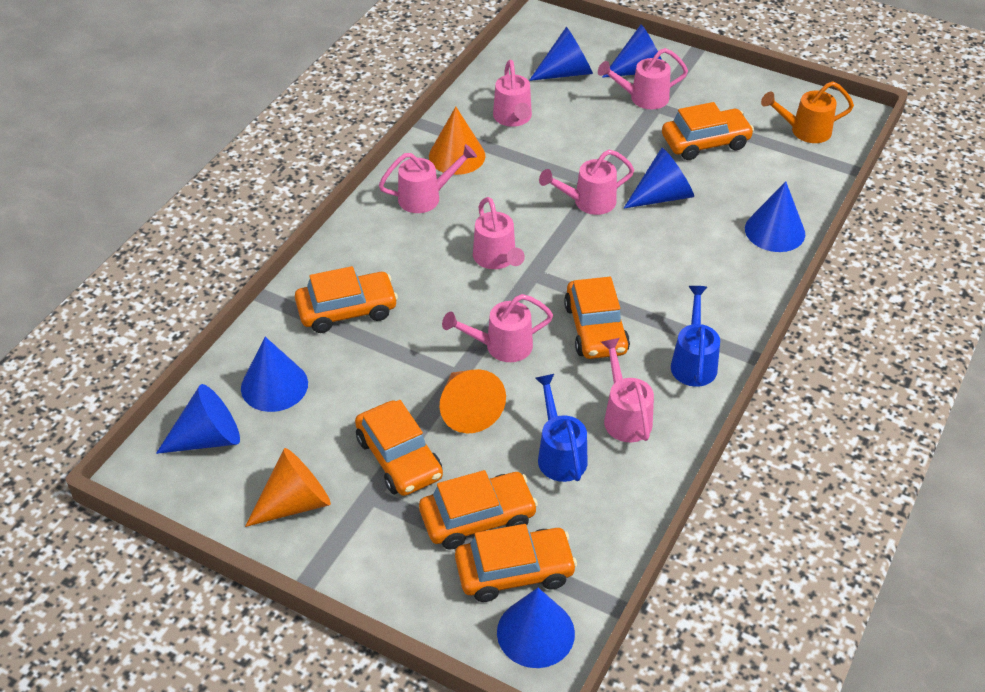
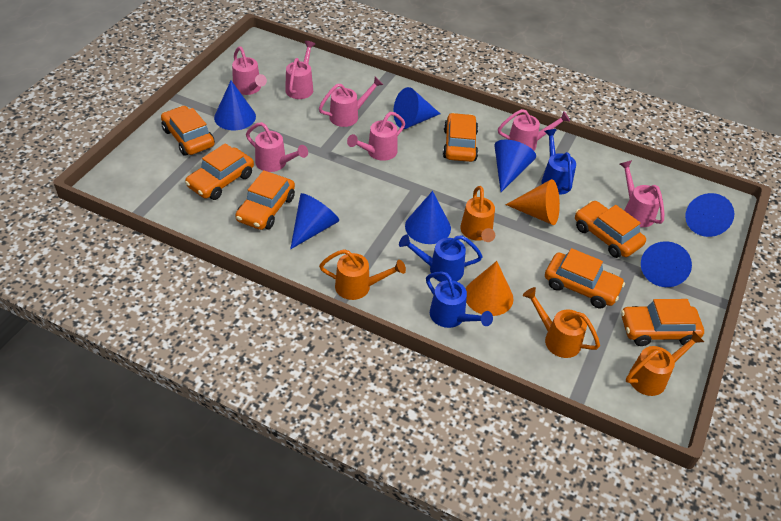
blue watering can: 2 -> 3
orange car: 6 -> 7
orange cone: 3 -> 2
orange watering can: 1 -> 4

